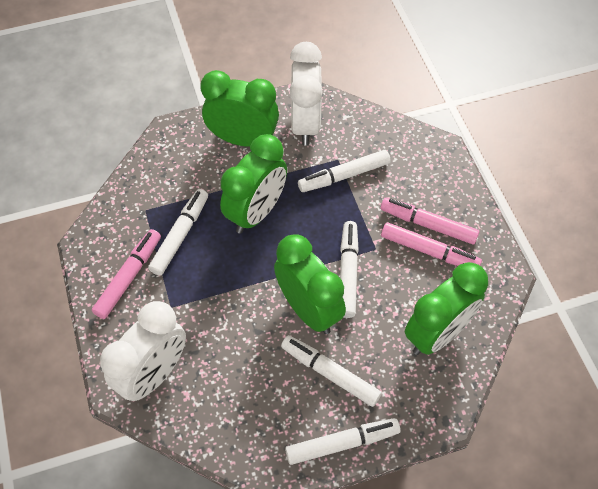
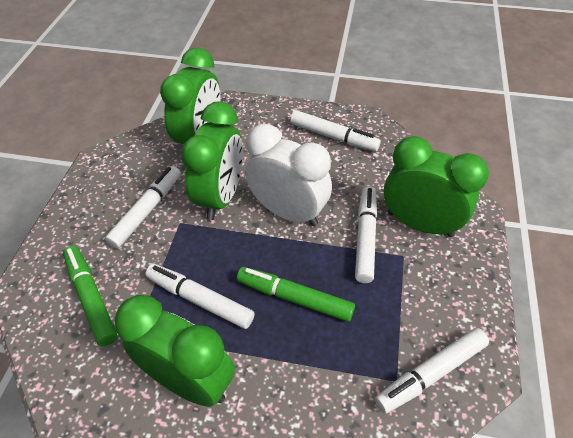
green marker: 0 -> 2
pink marker: 3 -> 0
white clock: 2 -> 1

